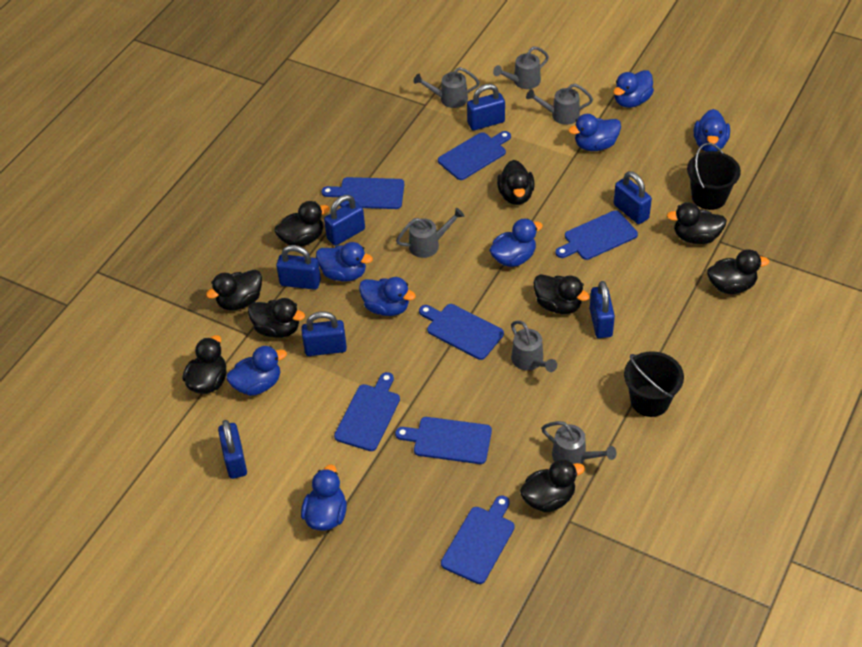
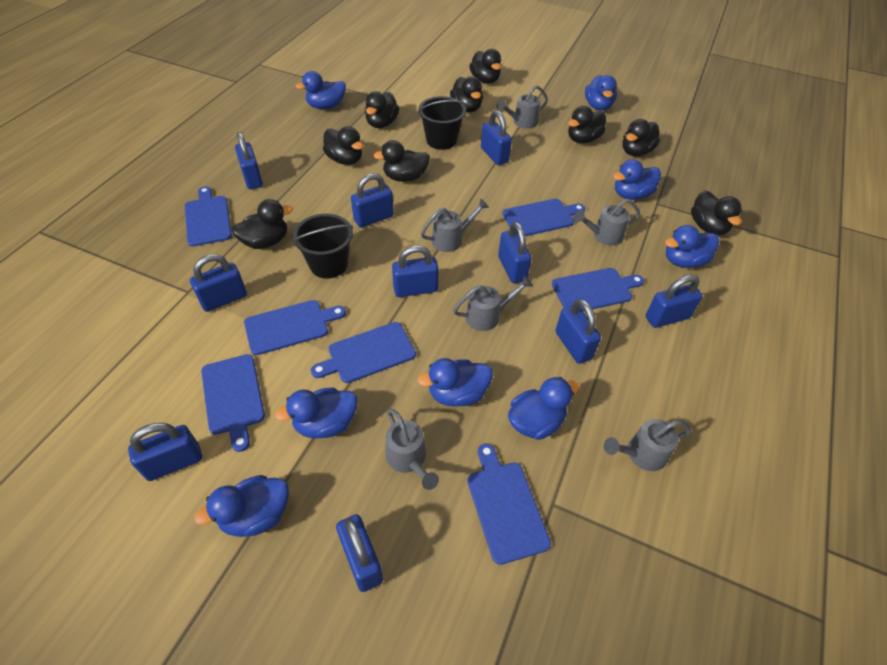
blue padlock: 7 -> 10

